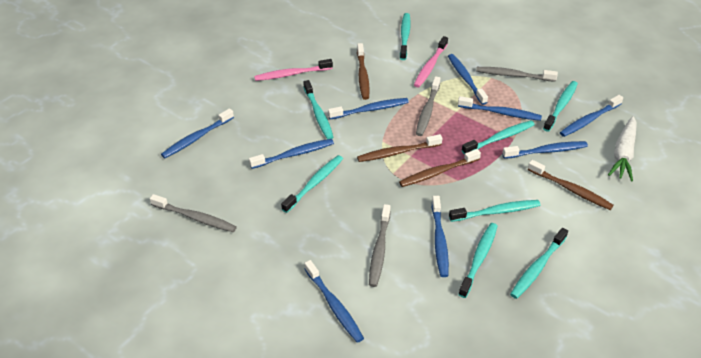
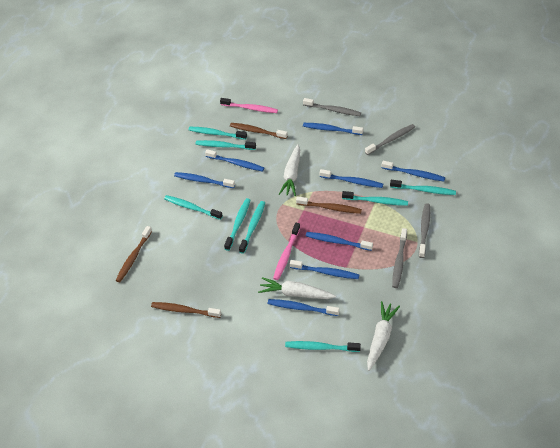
blue toothbrush: 9 -> 8
white carrot: 1 -> 3

